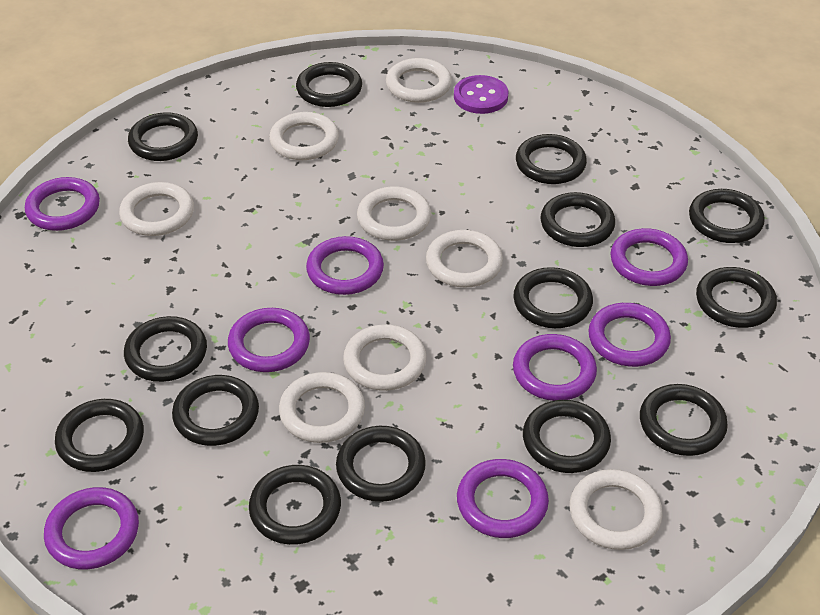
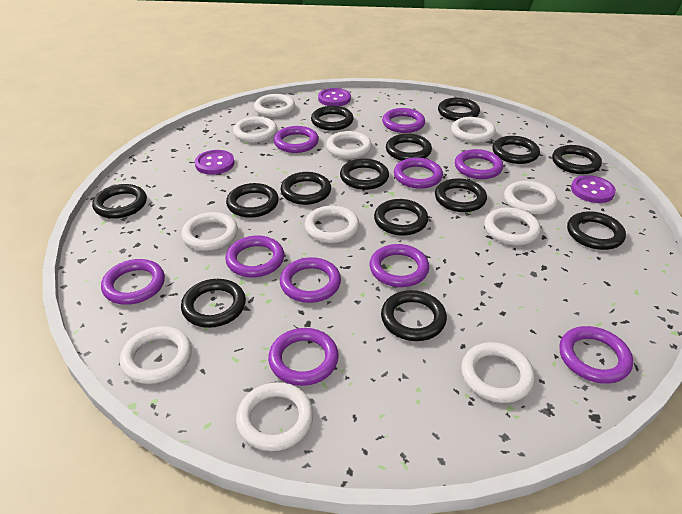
purple button: 1 -> 3
purple ring: 8 -> 10
white ring: 8 -> 11

